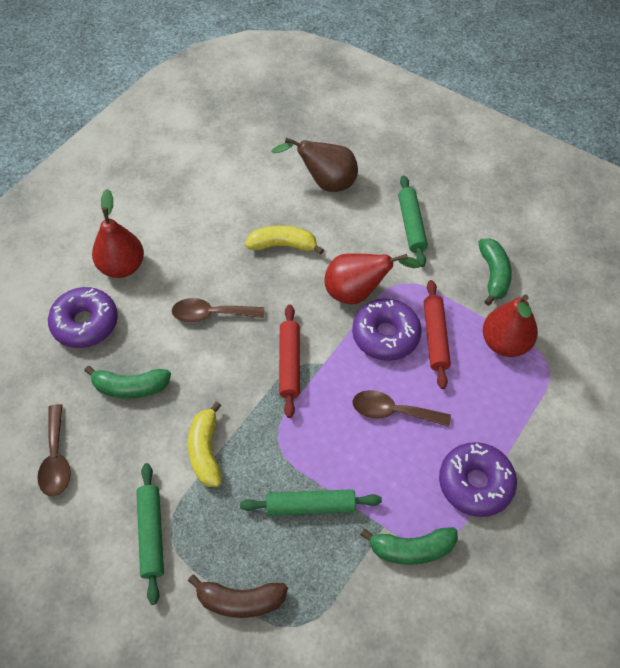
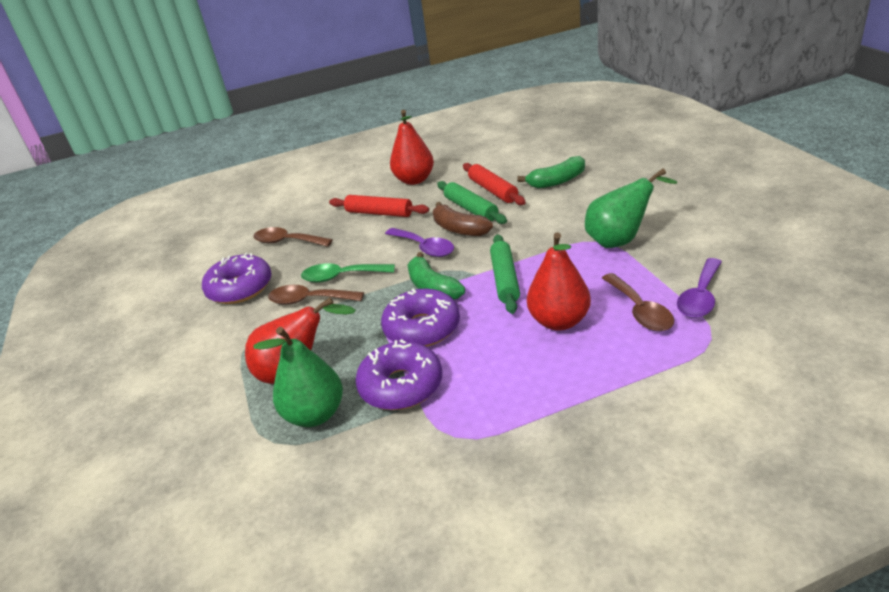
brown pear: 1 -> 0
green banana: 3 -> 2
green pear: 0 -> 2
green rolling pin: 3 -> 2
green spoon: 0 -> 1
purple spoon: 0 -> 2
yellow banana: 2 -> 0

